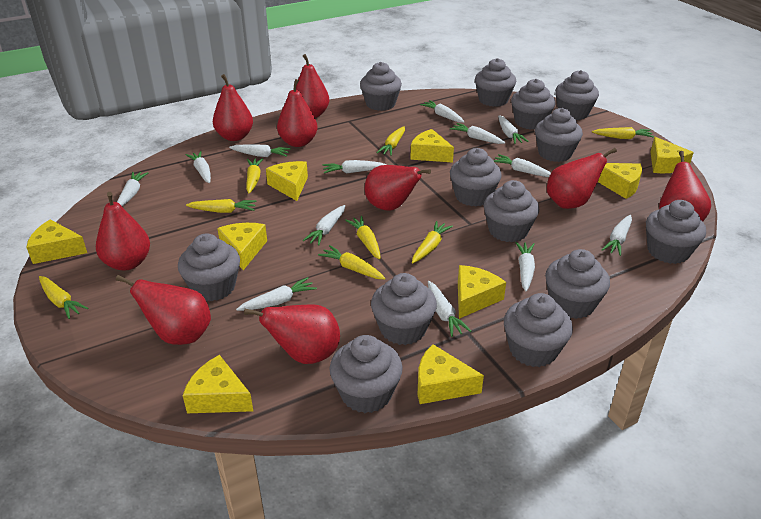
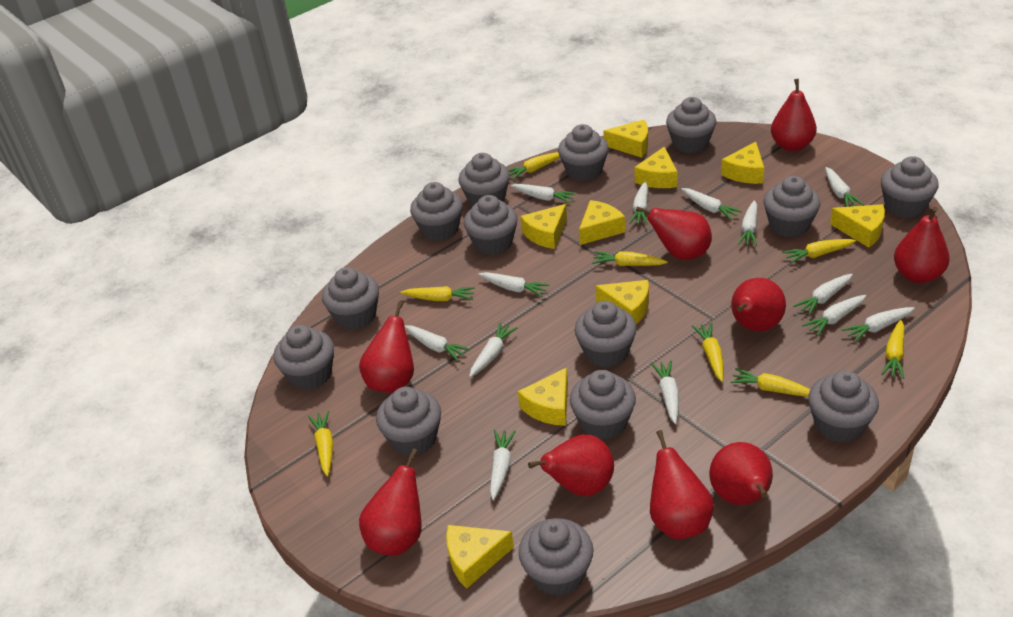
grey cupcake: 13 -> 14

